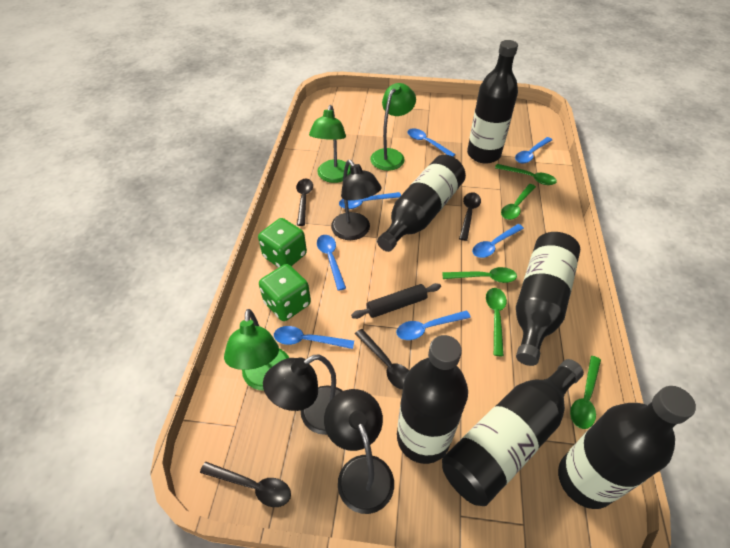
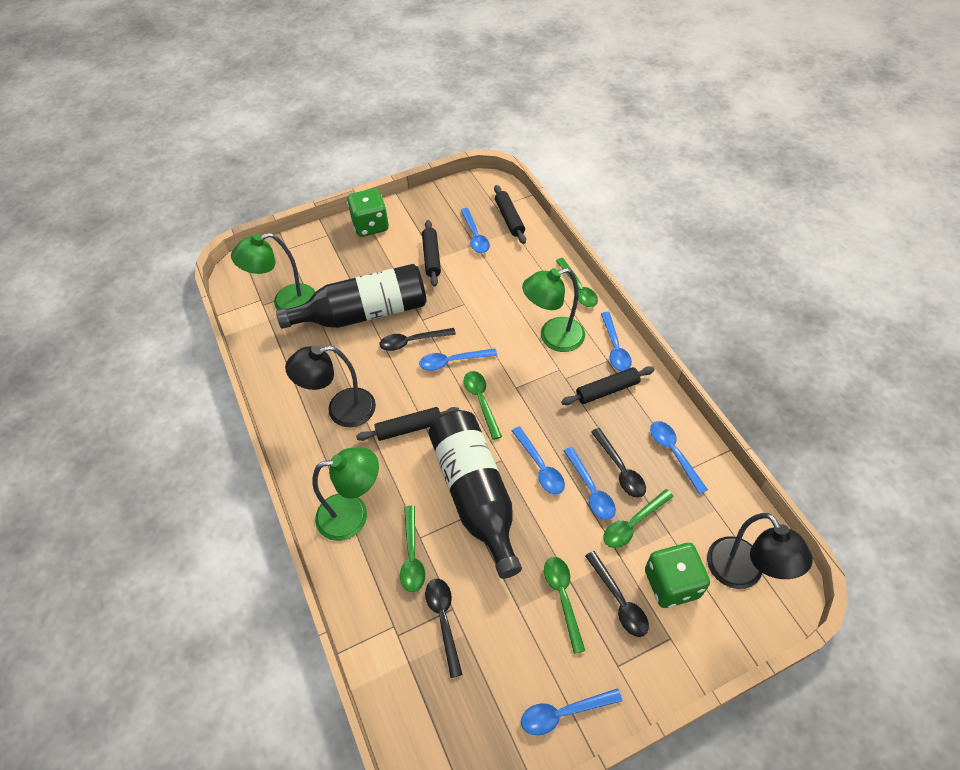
black bottle: 6 -> 2
black lamp: 3 -> 2
black rolling pin: 1 -> 4

